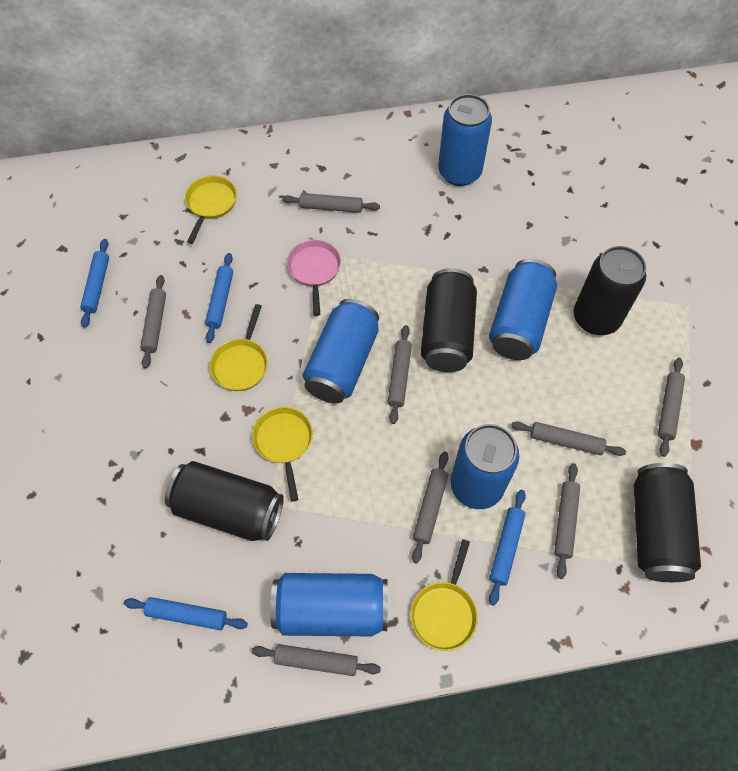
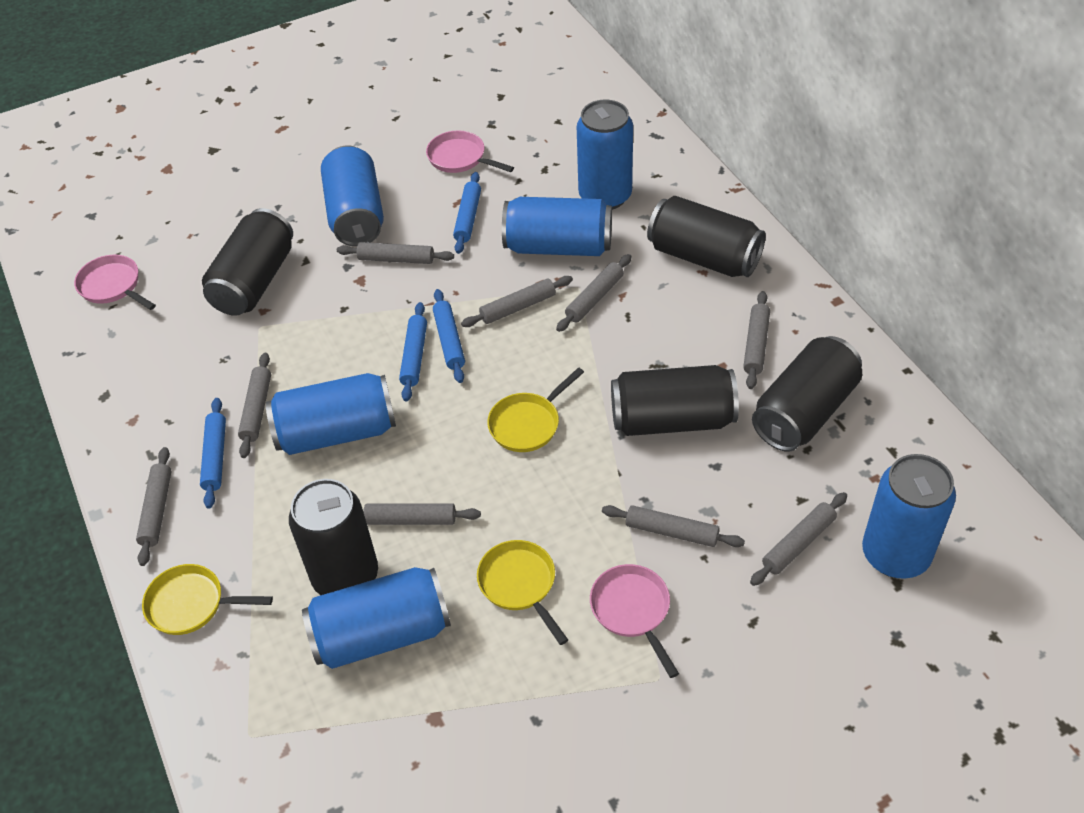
black can: 4 -> 5
blue can: 5 -> 6
grey rolling pin: 8 -> 9
pink pan: 1 -> 3
yellow pan: 4 -> 3

